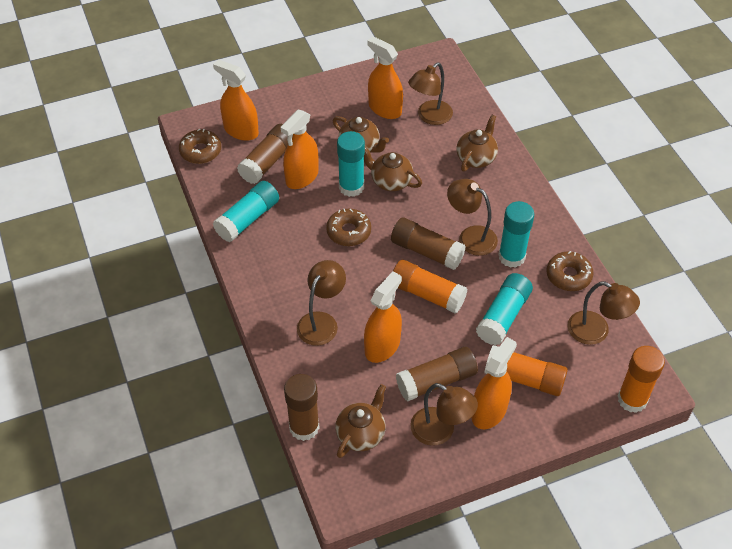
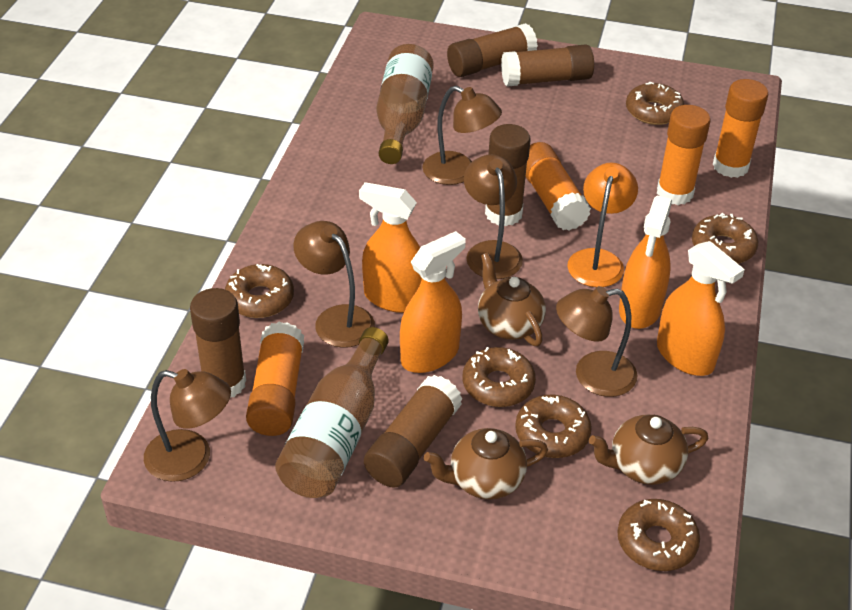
brown bottle: 0 -> 2
brown donut: 3 -> 6
brown glue stick: 4 -> 5
brown teapot: 4 -> 3
orange glue stick: 3 -> 4
orange lamp: 0 -> 1
orange spray bottle: 5 -> 4
turquoise glue stick: 4 -> 0

